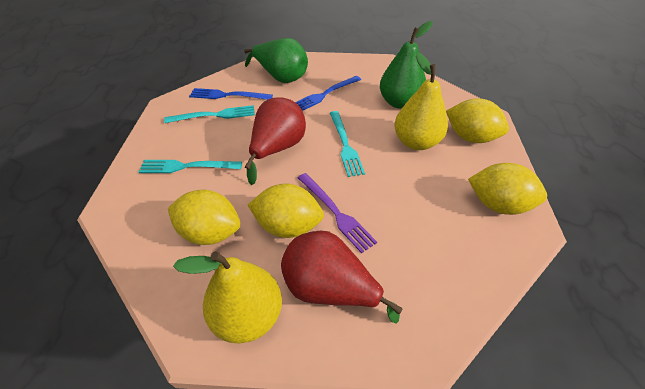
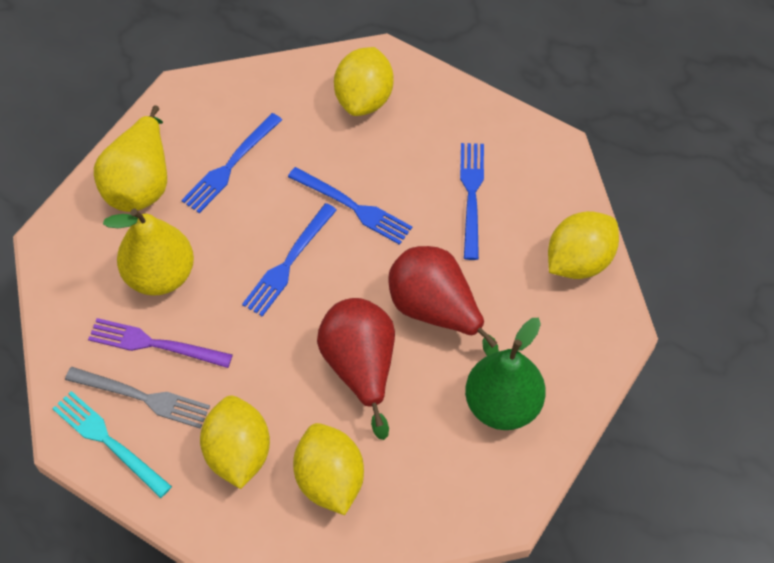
blue fork: 2 -> 4
green pear: 2 -> 1
grey fork: 0 -> 1
turquoise fork: 3 -> 1

